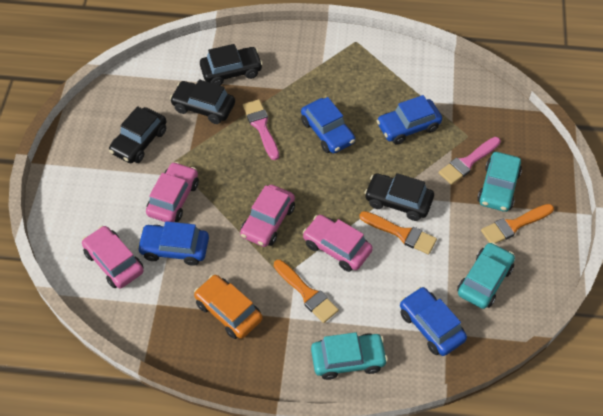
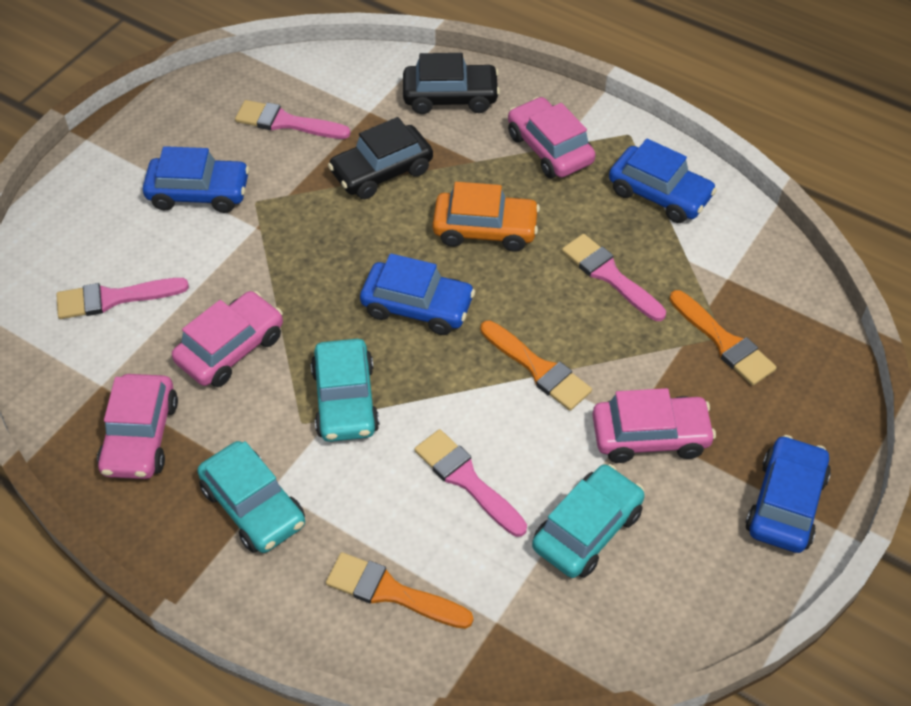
black car: 4 -> 2
pink brush: 2 -> 4

